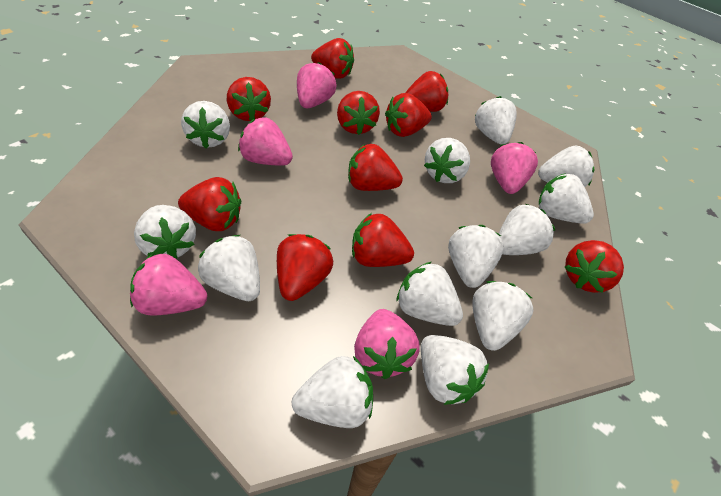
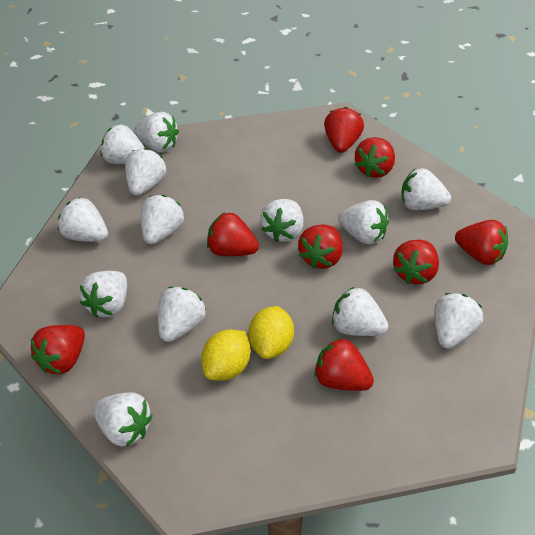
pink strawberry: 5 -> 0
red strawberry: 10 -> 8
yellow lemon: 0 -> 2

